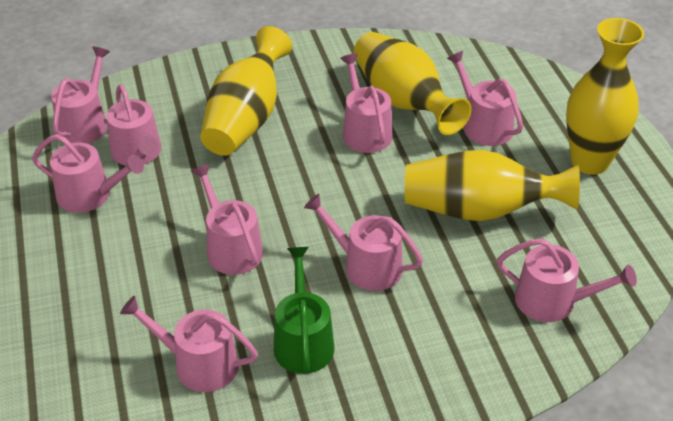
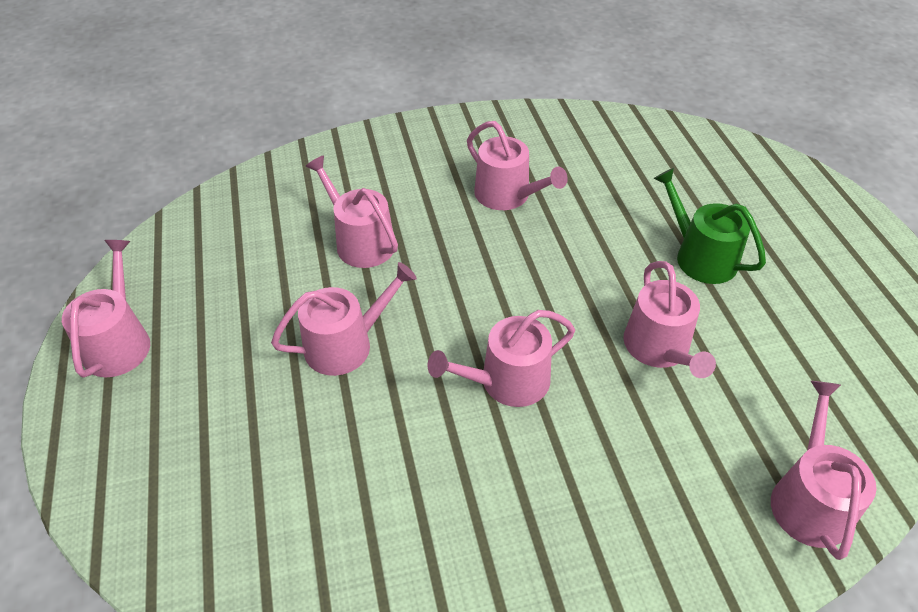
pink watering can: 9 -> 7
yellow vase: 4 -> 0

